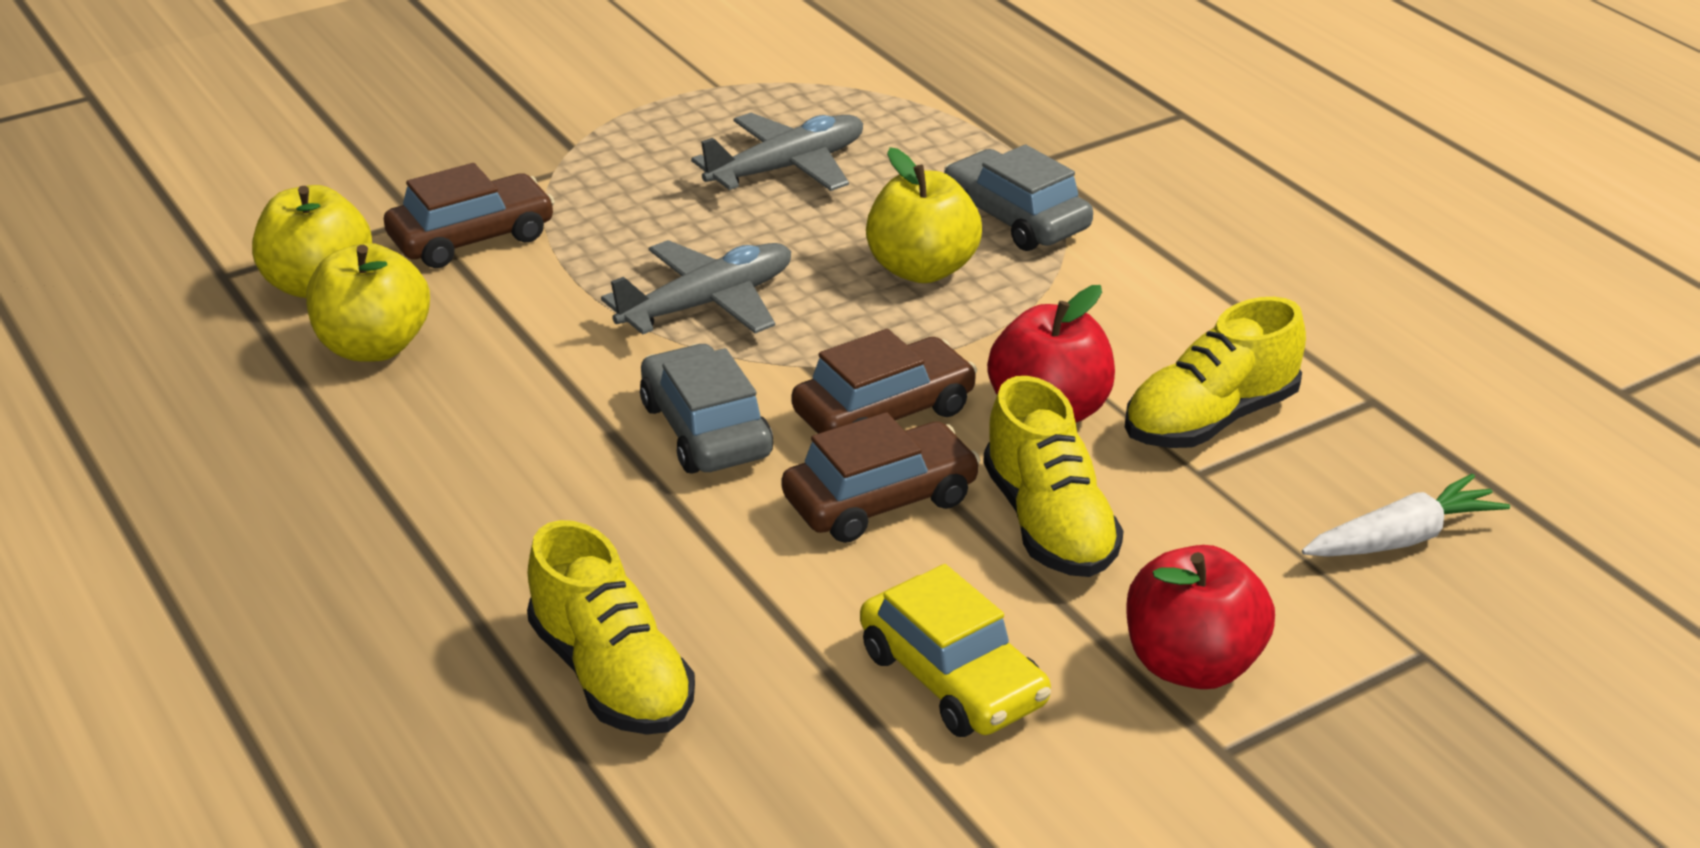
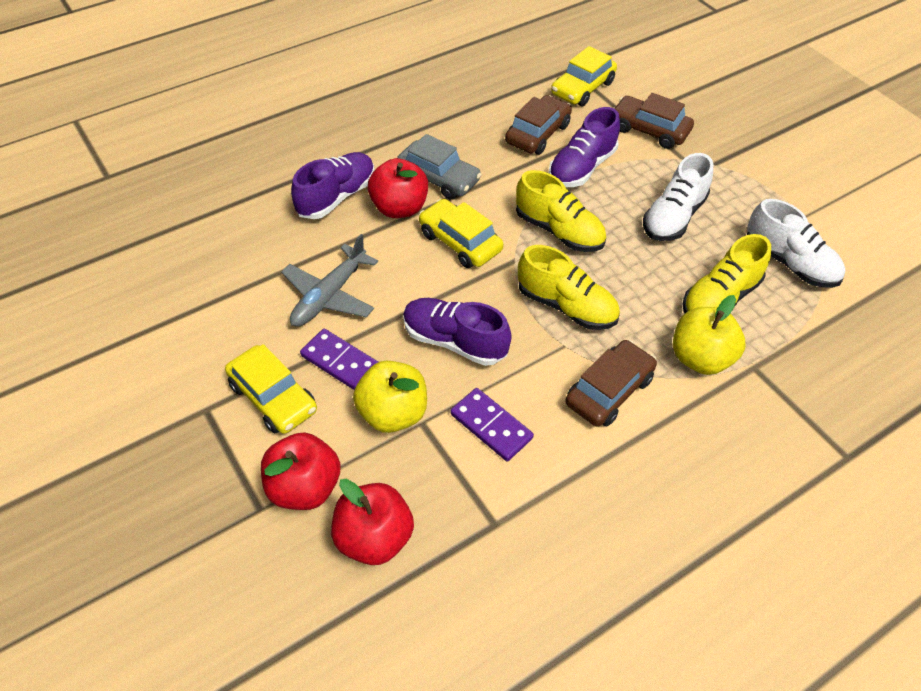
grey car: 2 -> 1
grey plane: 2 -> 1
purple domino: 0 -> 2
purple shoe: 0 -> 3
red apple: 2 -> 3
white carrot: 1 -> 0
white shoe: 0 -> 2
yellow apple: 3 -> 2
yellow car: 1 -> 3

